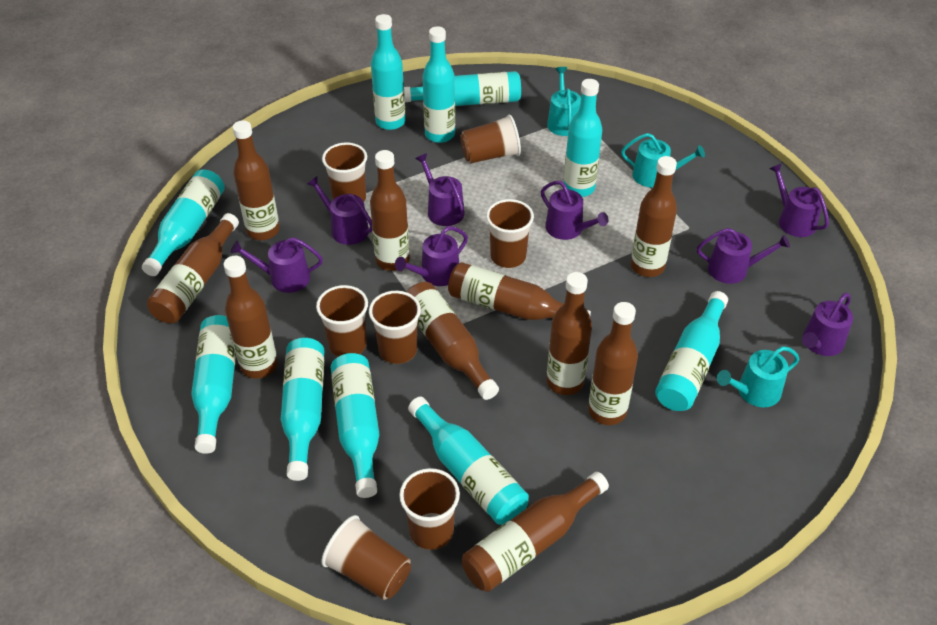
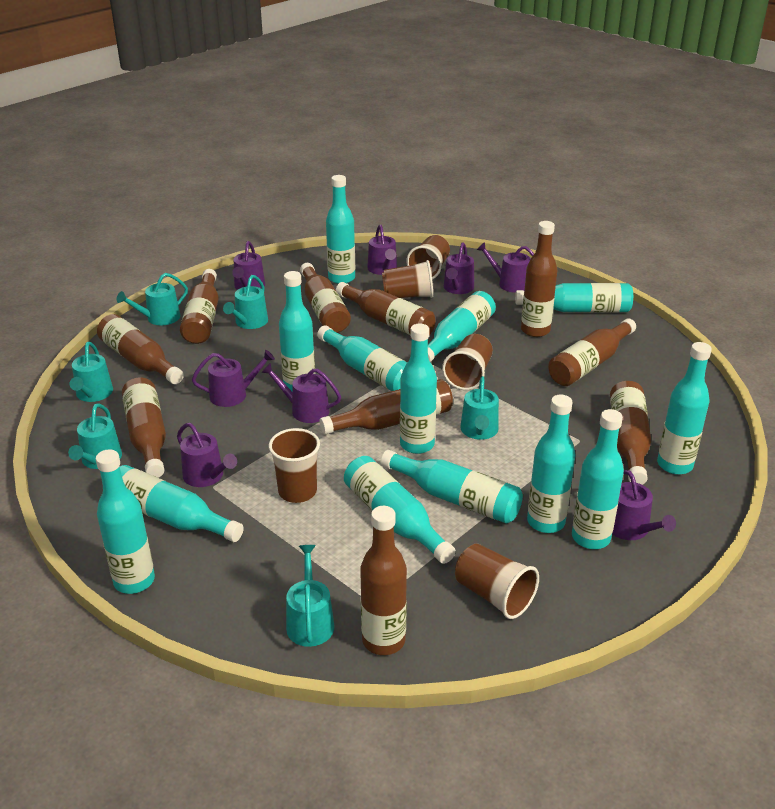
brown cup: 7 -> 5
turquoise bottle: 10 -> 13
turquoise watering can: 3 -> 6

